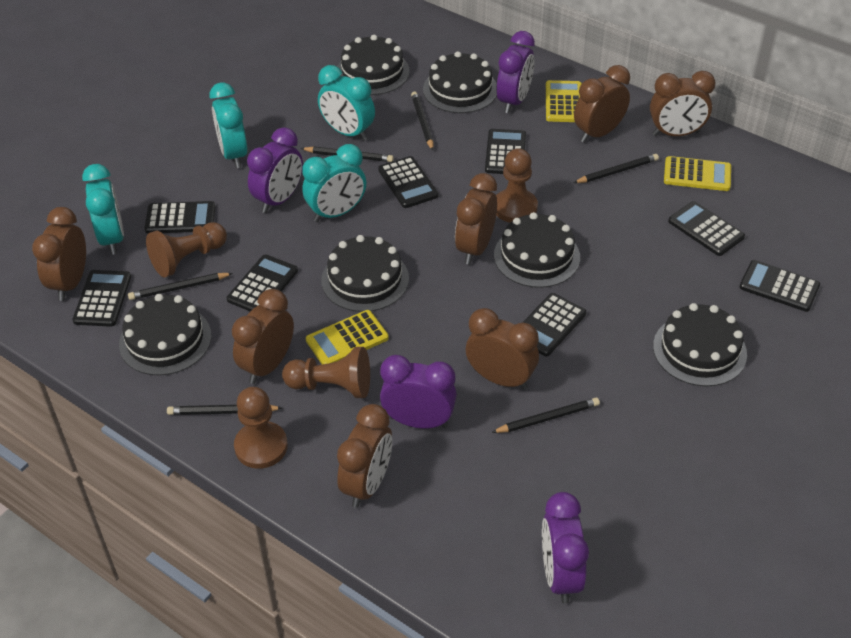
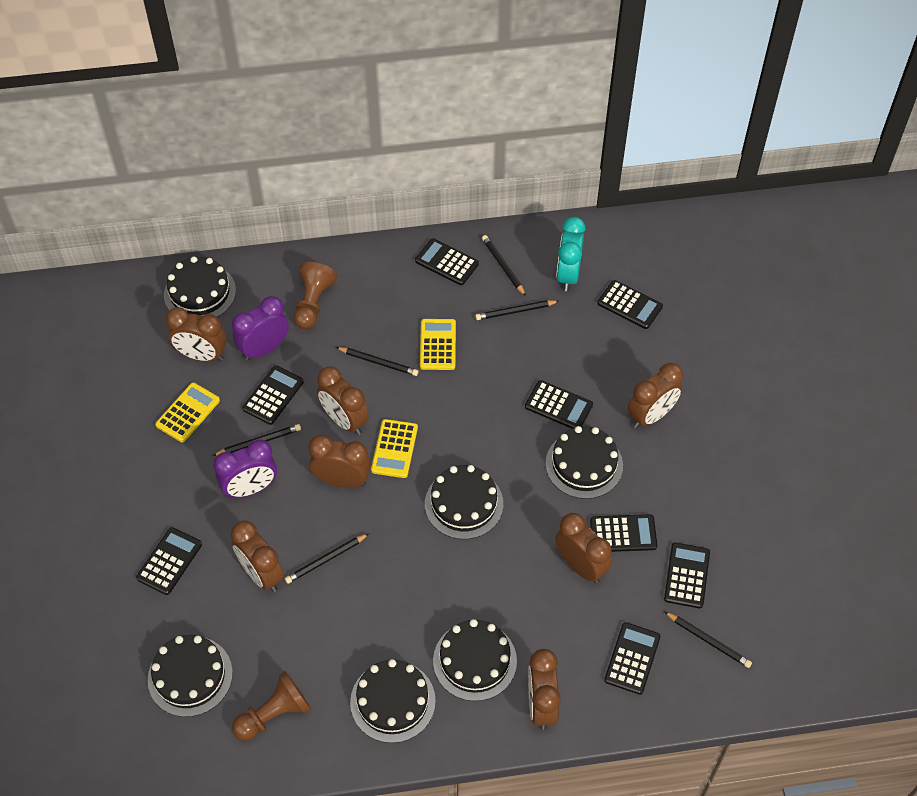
brown pawn: 4 -> 2
purple clock: 4 -> 2
turquoise clock: 4 -> 1

